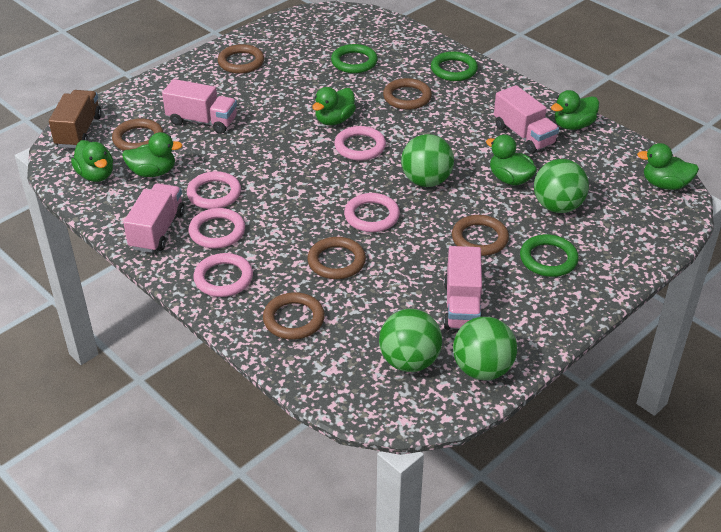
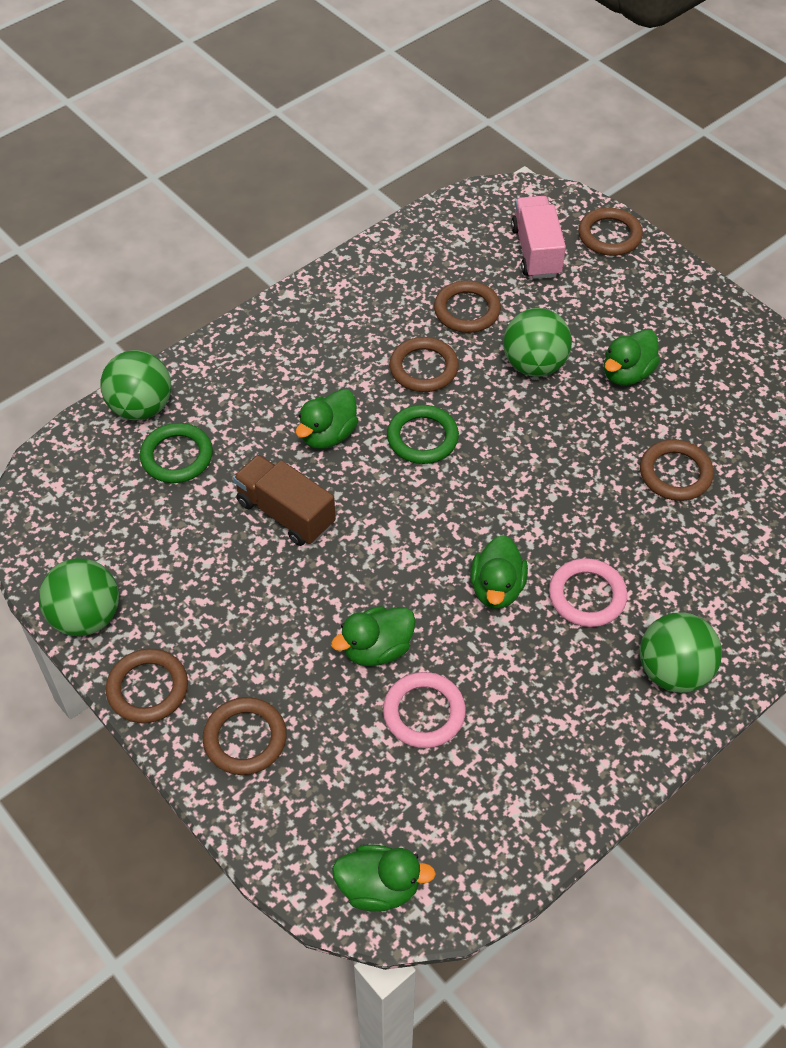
green duck: 6 -> 5
green ring: 3 -> 2
pink ring: 5 -> 2
pink truck: 4 -> 1

